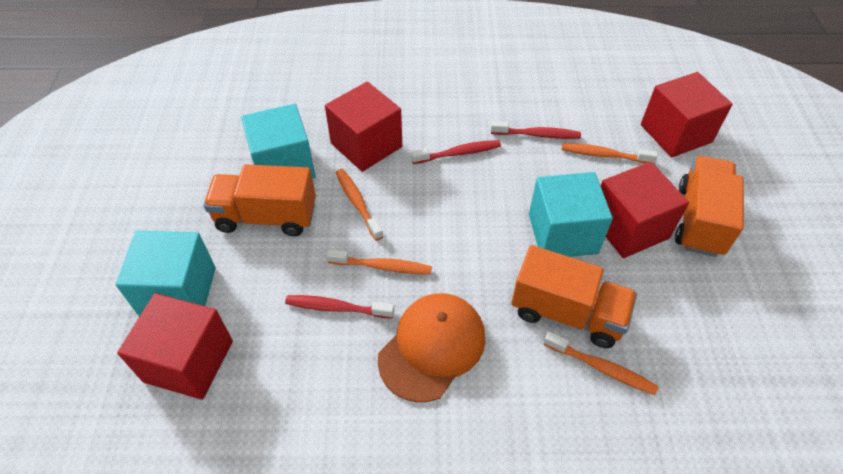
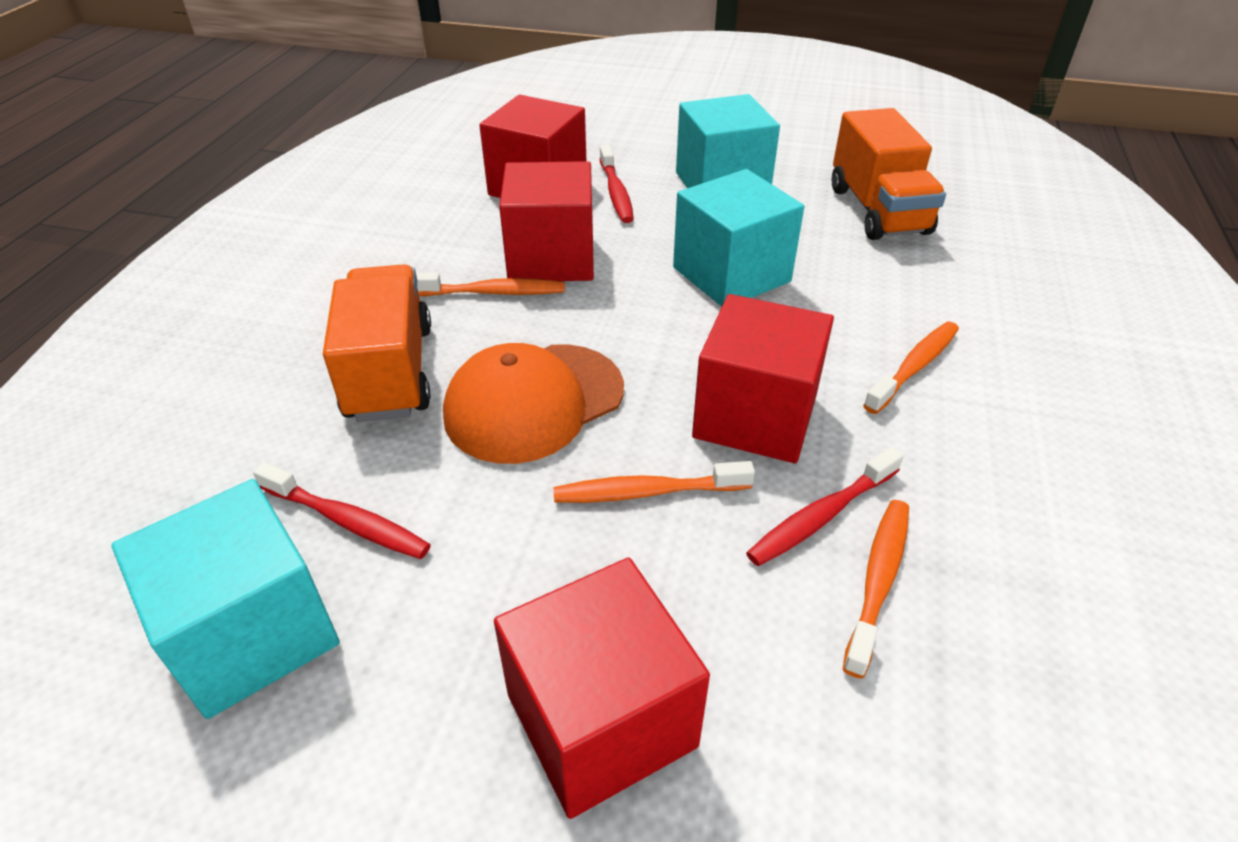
orange truck: 3 -> 2

